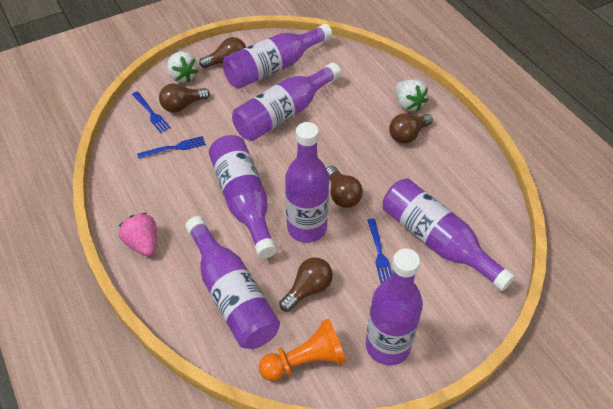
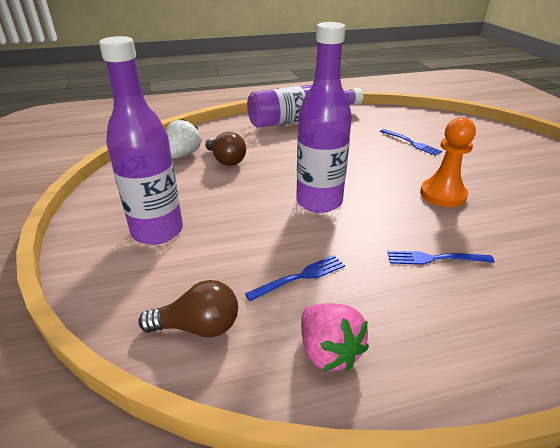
brown light bulb: 5 -> 2
purple bottle: 7 -> 3
white strawberry: 2 -> 1

